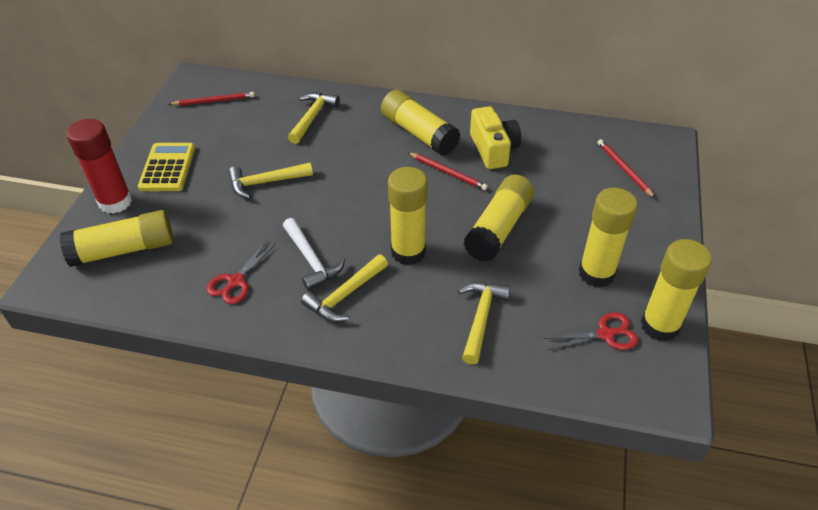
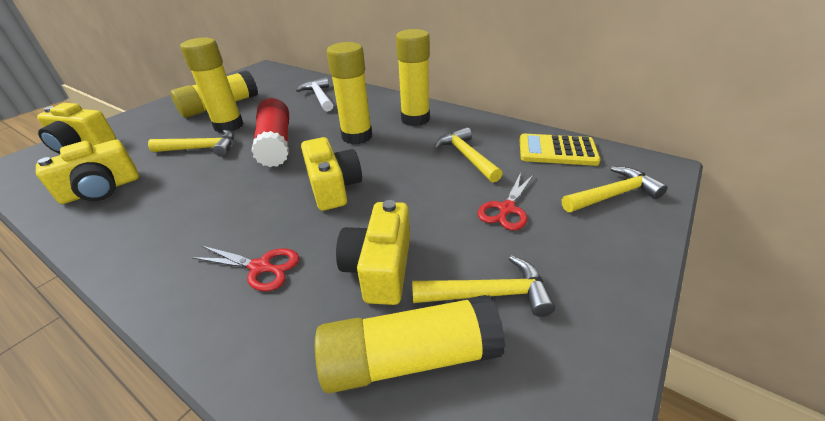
red pencil: 3 -> 0
yellow camera: 1 -> 4
yellow glue stick: 6 -> 5

